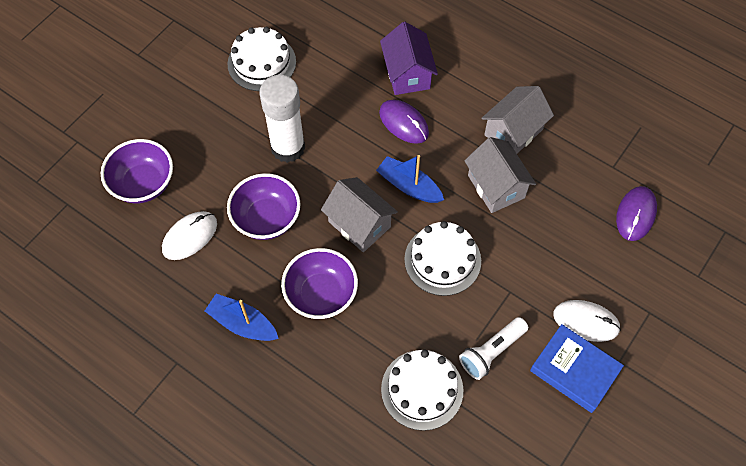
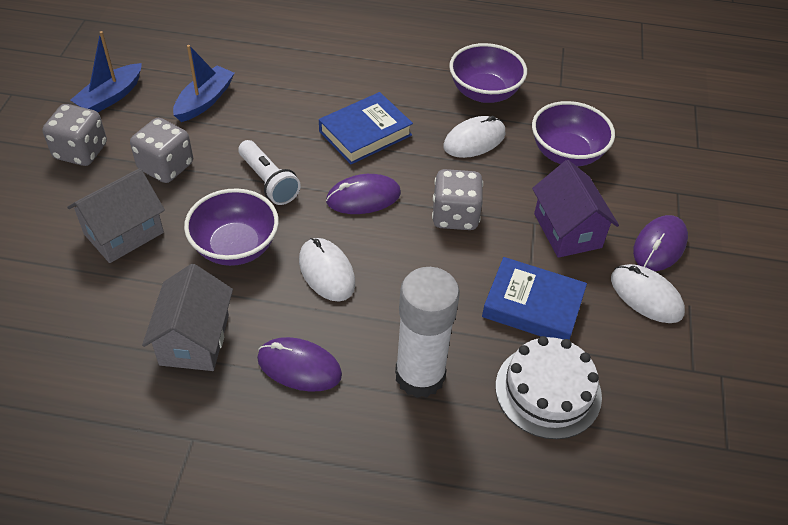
blue book: 1 -> 2
grey dice: 0 -> 3
grey house: 3 -> 2
purple mouse: 2 -> 3
white cake: 3 -> 1
white mouse: 2 -> 3

